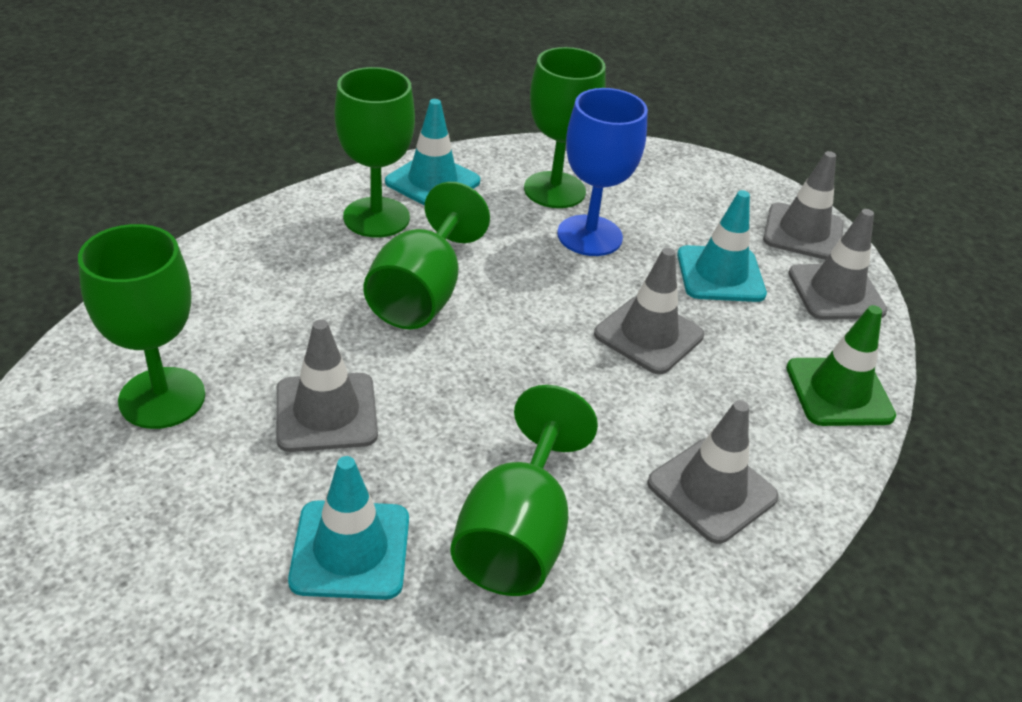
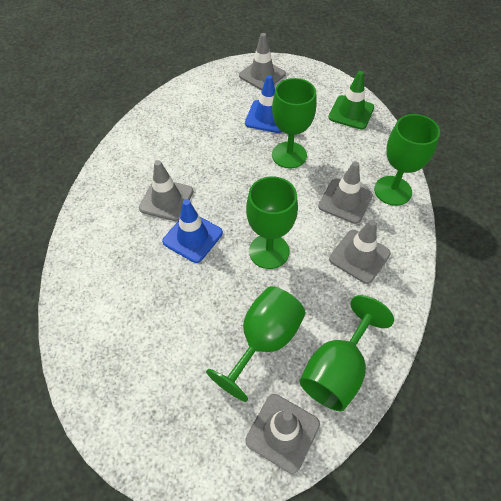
blue goblet: 1 -> 0
blue traffic cone: 0 -> 2
turquoise traffic cone: 3 -> 0

